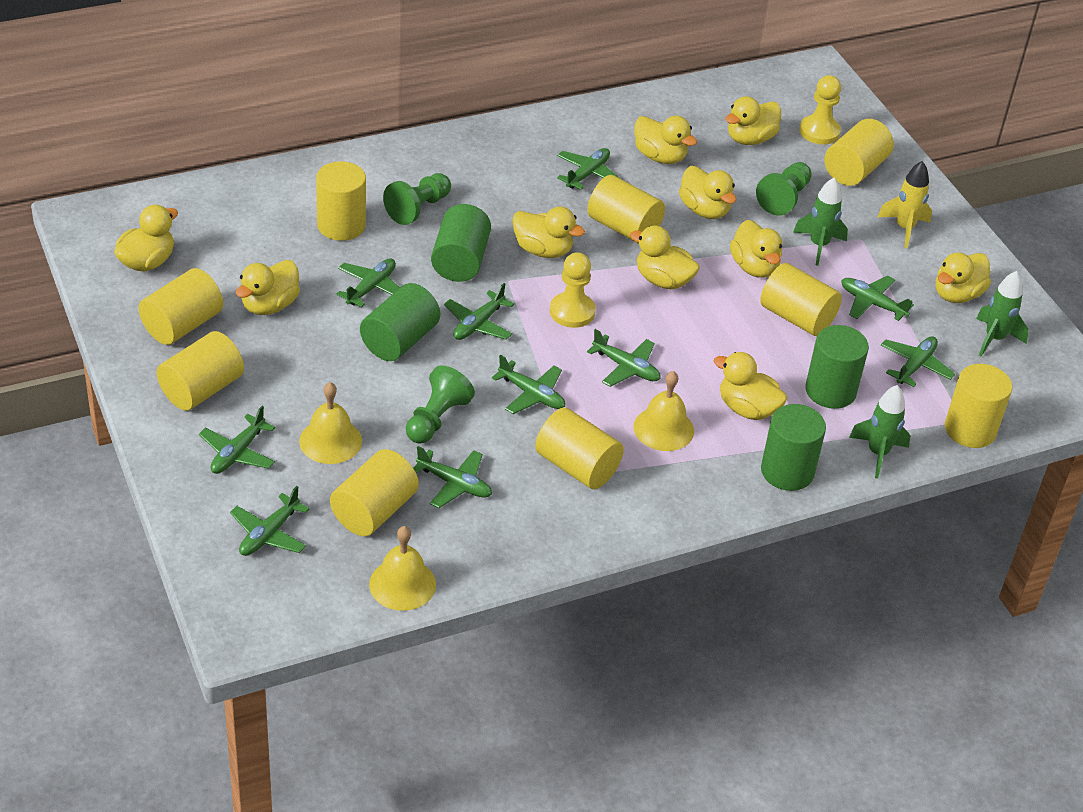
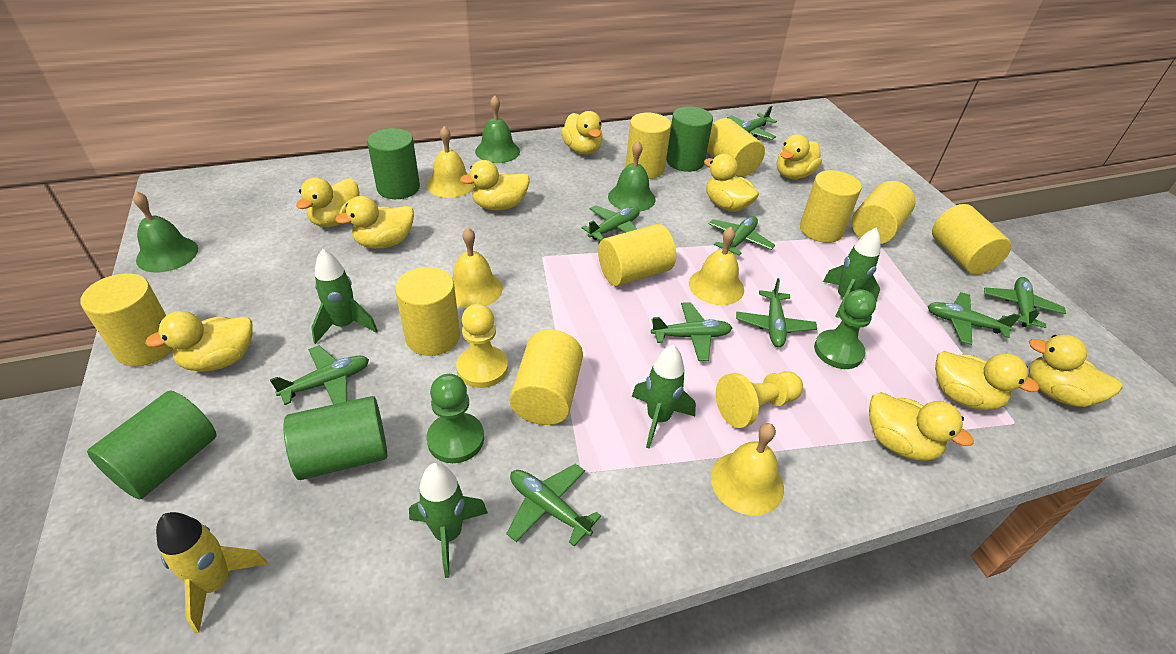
green bell: 0 -> 3
green pawn: 3 -> 2
green plane: 10 -> 9
green rocket: 3 -> 4
yellow bell: 3 -> 4

